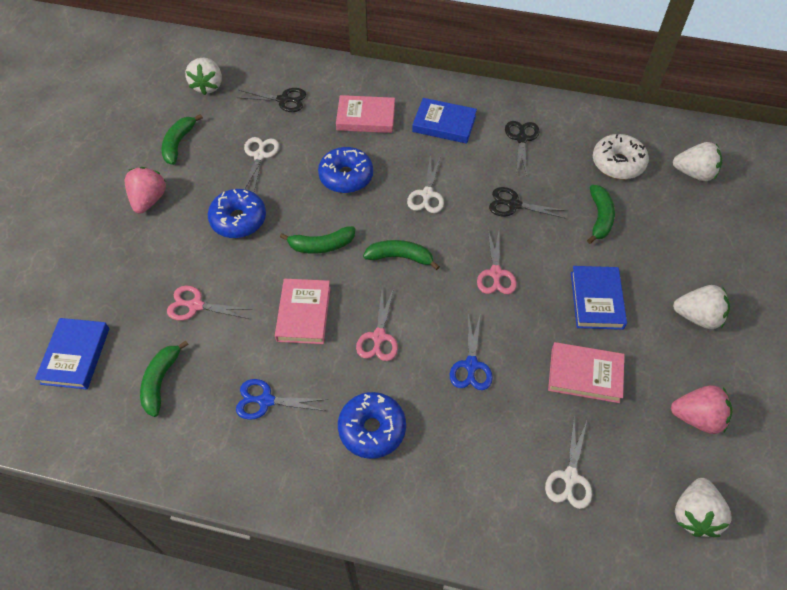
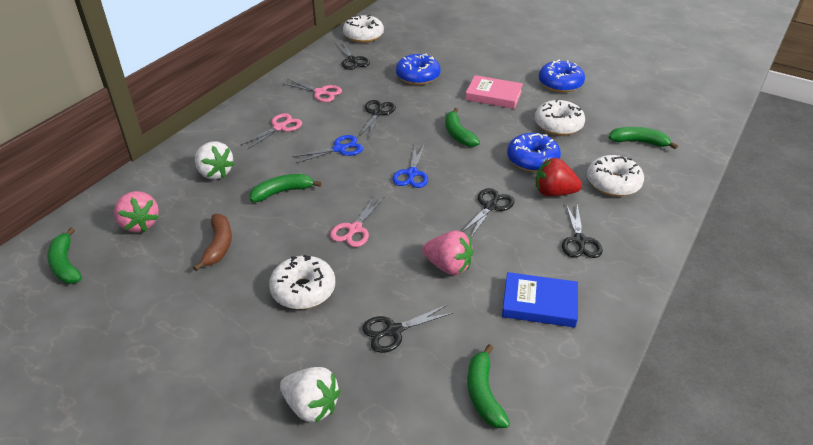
black scissors: 3 -> 5
blue book: 3 -> 1
brown banana: 0 -> 1
pink book: 3 -> 1
red strawberry: 0 -> 1
white donut: 1 -> 4
white scissors: 3 -> 0
white strawberry: 4 -> 2

